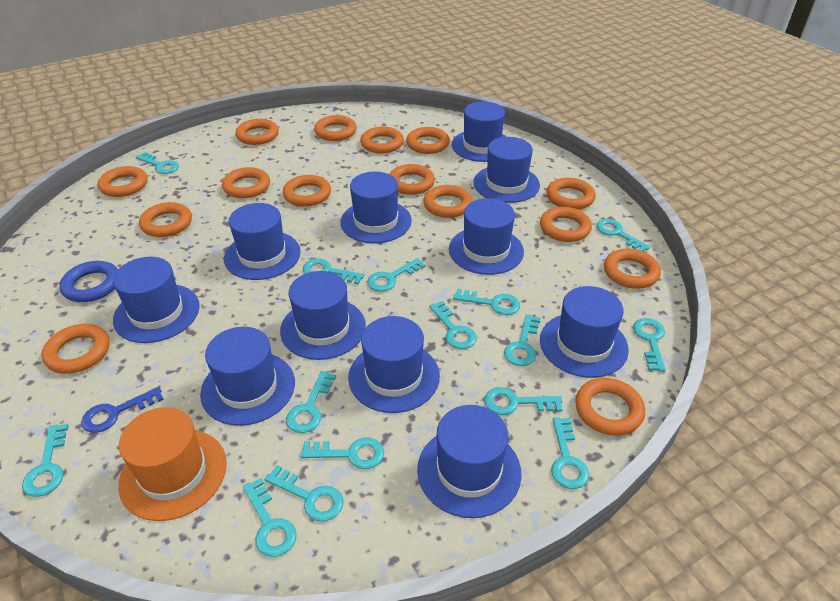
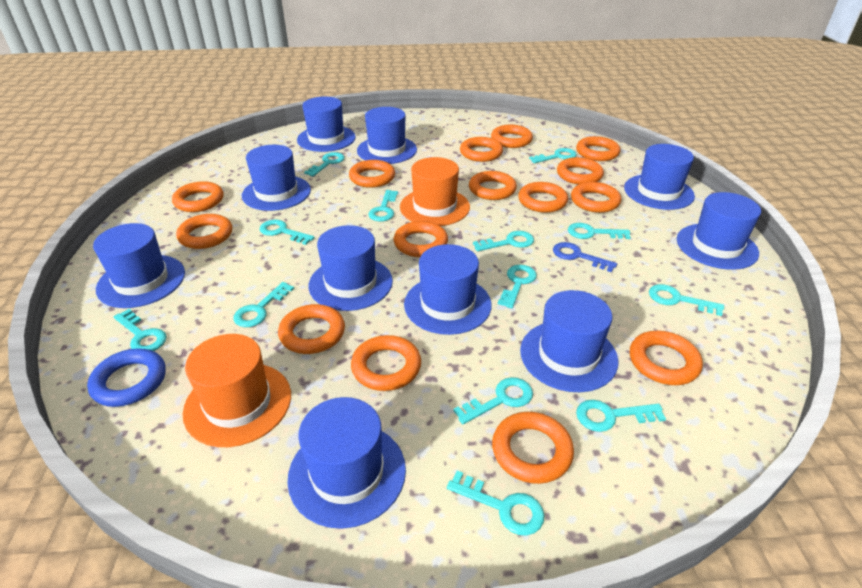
blue hat: 11 -> 10
orange hat: 1 -> 2
turquoise key: 15 -> 13

